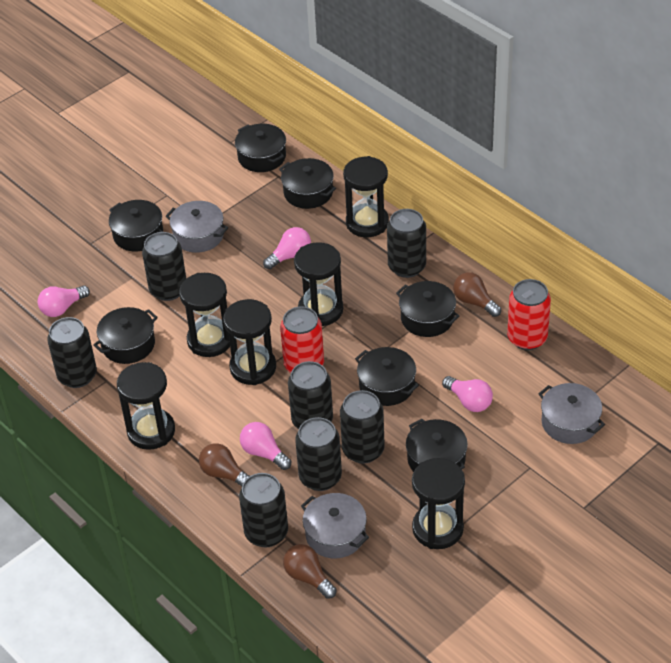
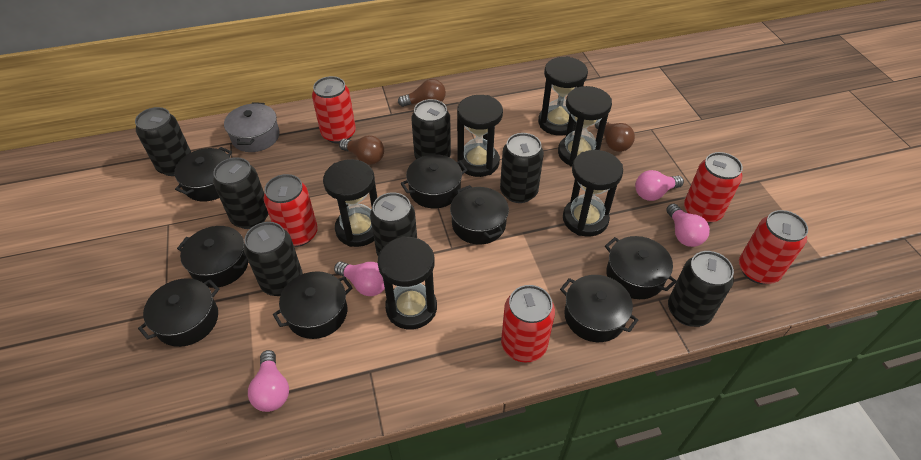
black pot: 7 -> 8
grey pot: 3 -> 1
red can: 2 -> 5

